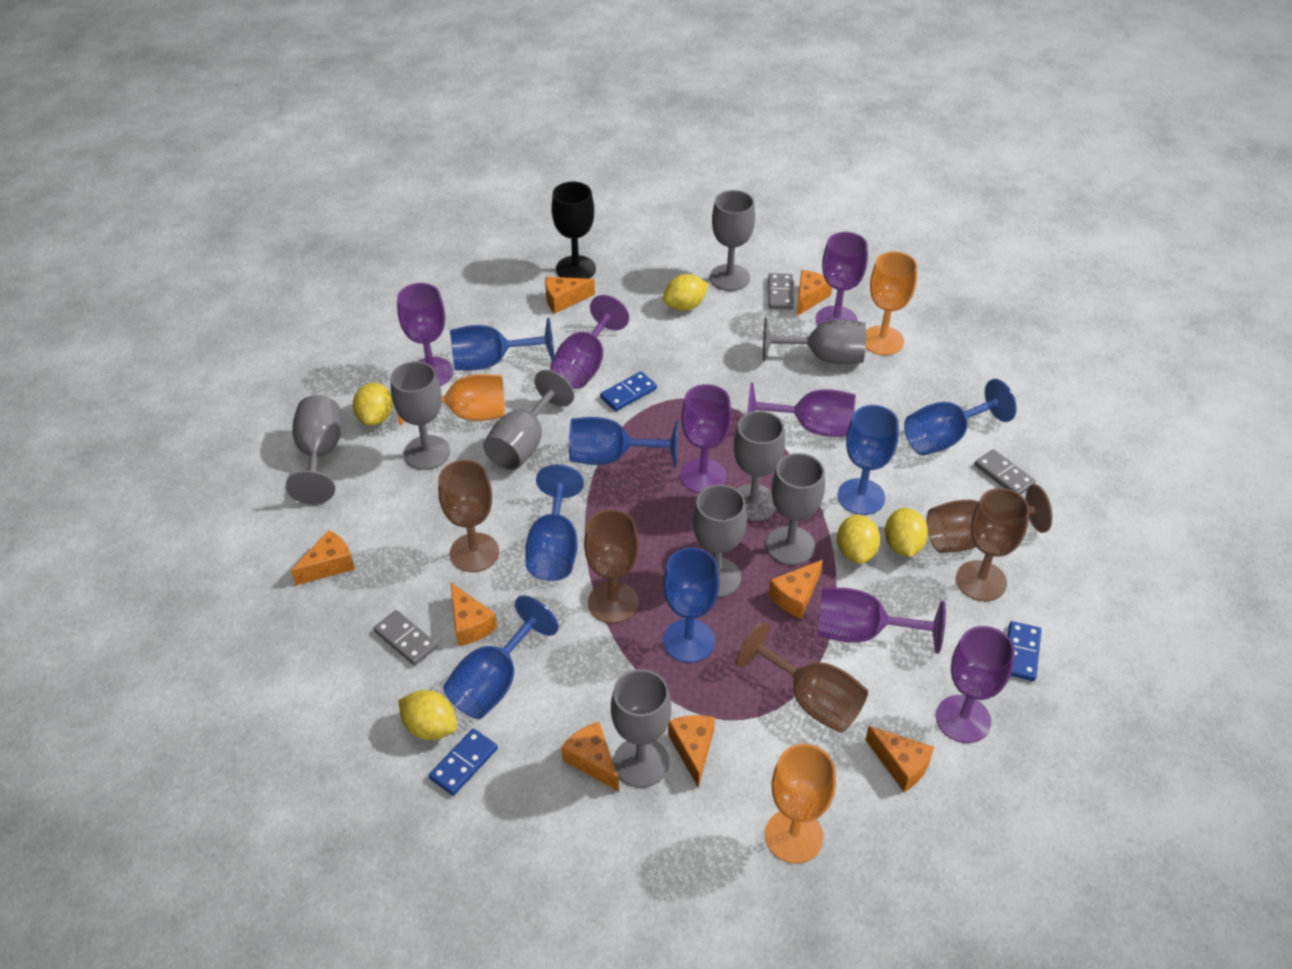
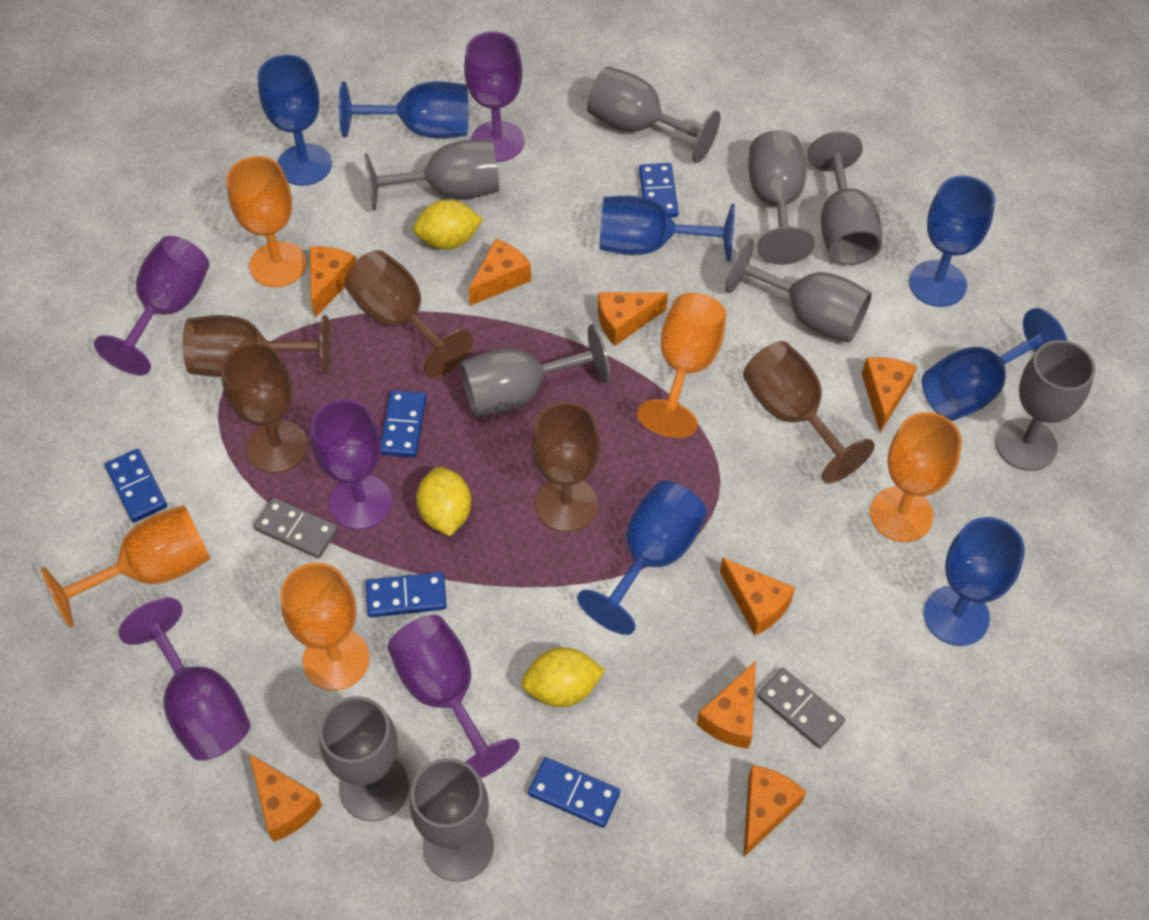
black goblet: 1 -> 0
blue domino: 3 -> 5
grey domino: 3 -> 2
orange goblet: 3 -> 5
purple goblet: 7 -> 5
yellow lemon: 5 -> 3

